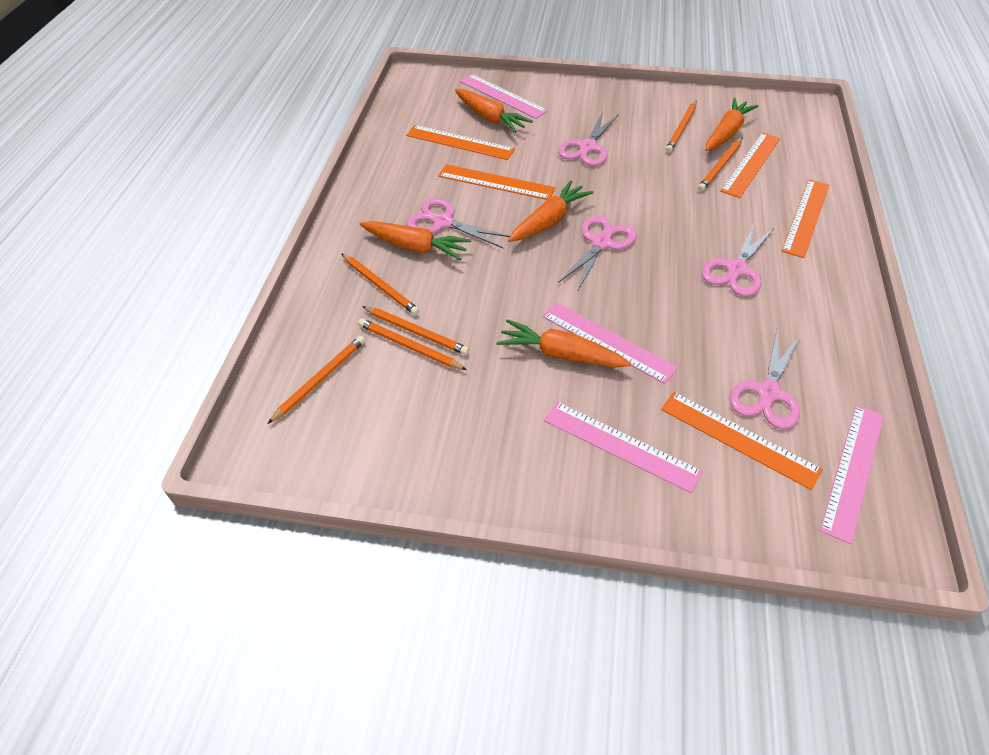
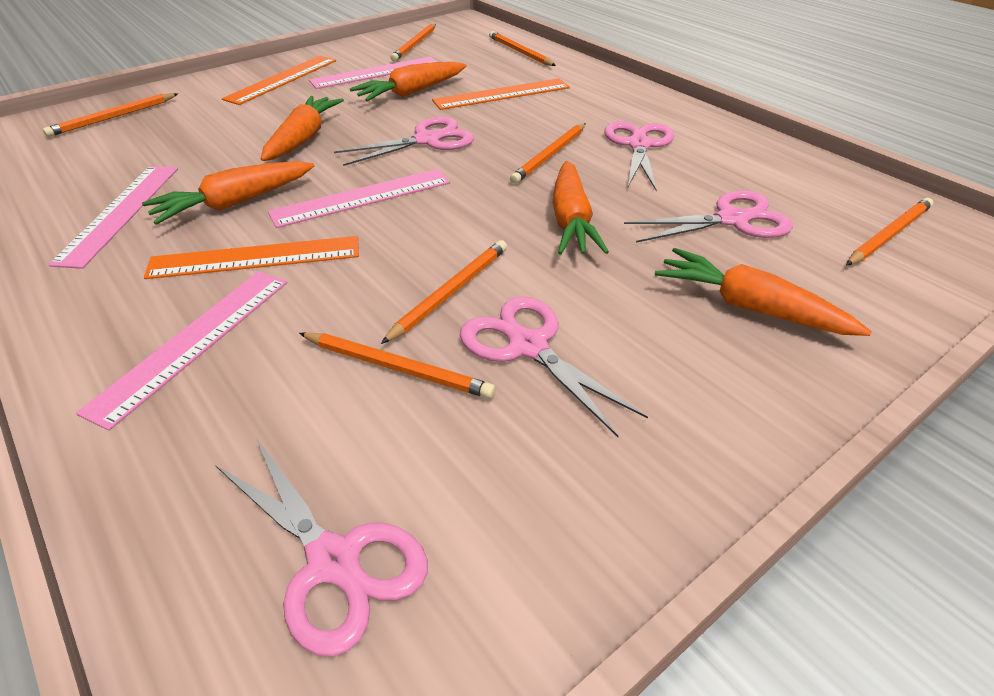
orange pencil: 6 -> 7
orange ruler: 5 -> 3

